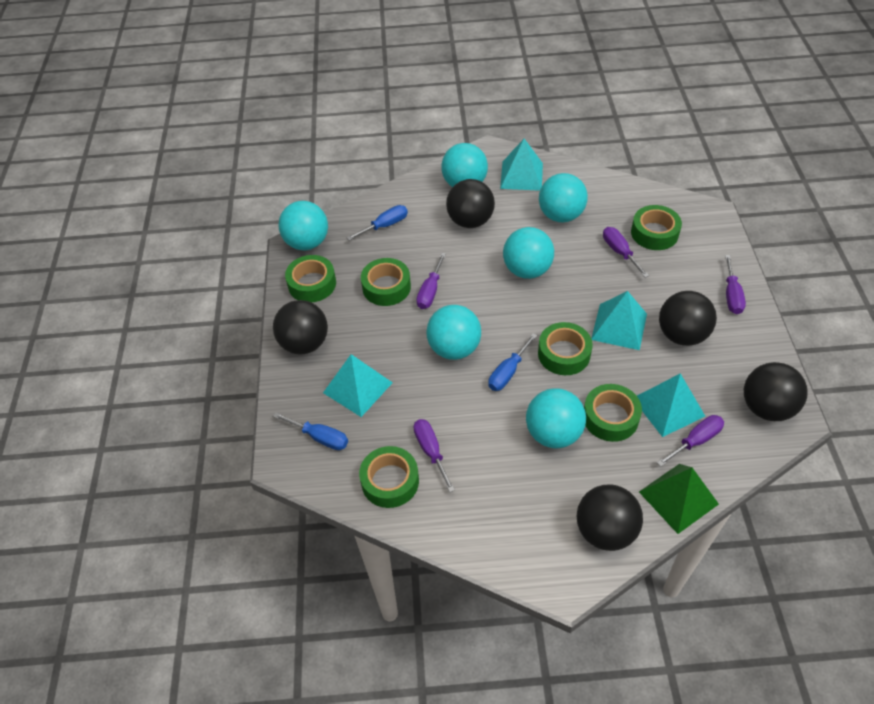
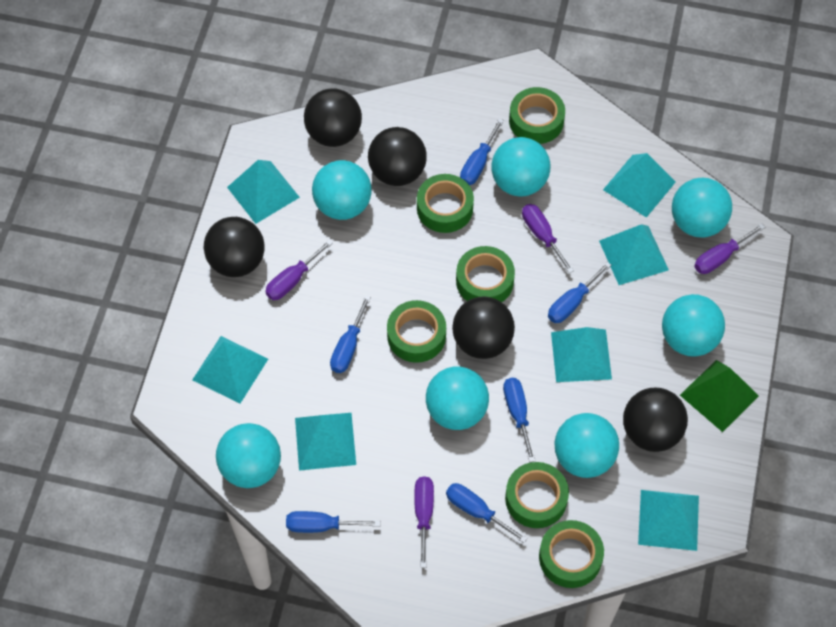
blue screwdriver: 3 -> 6
purple screwdriver: 5 -> 4
turquoise ball: 6 -> 7
turquoise pyramid: 4 -> 7

